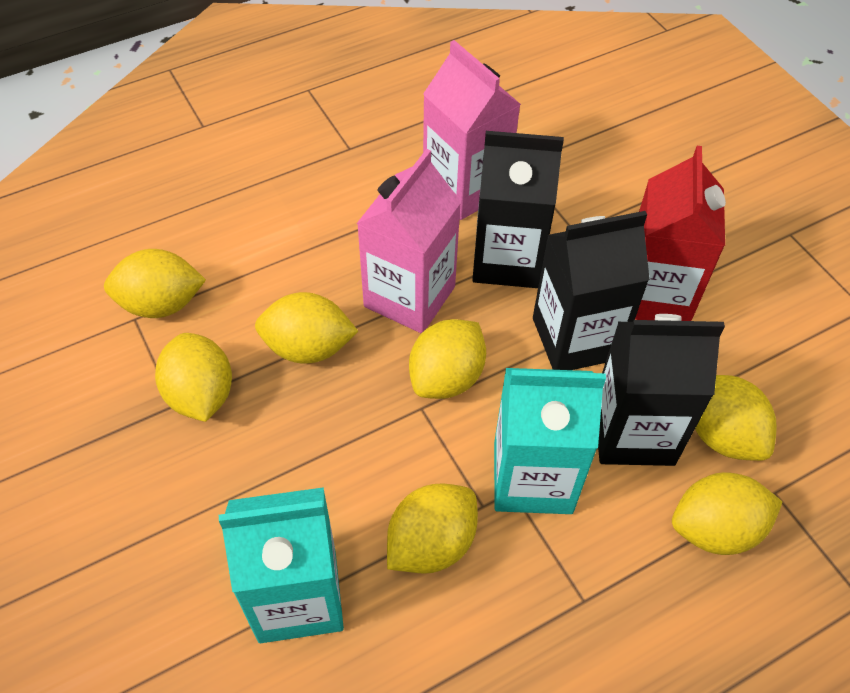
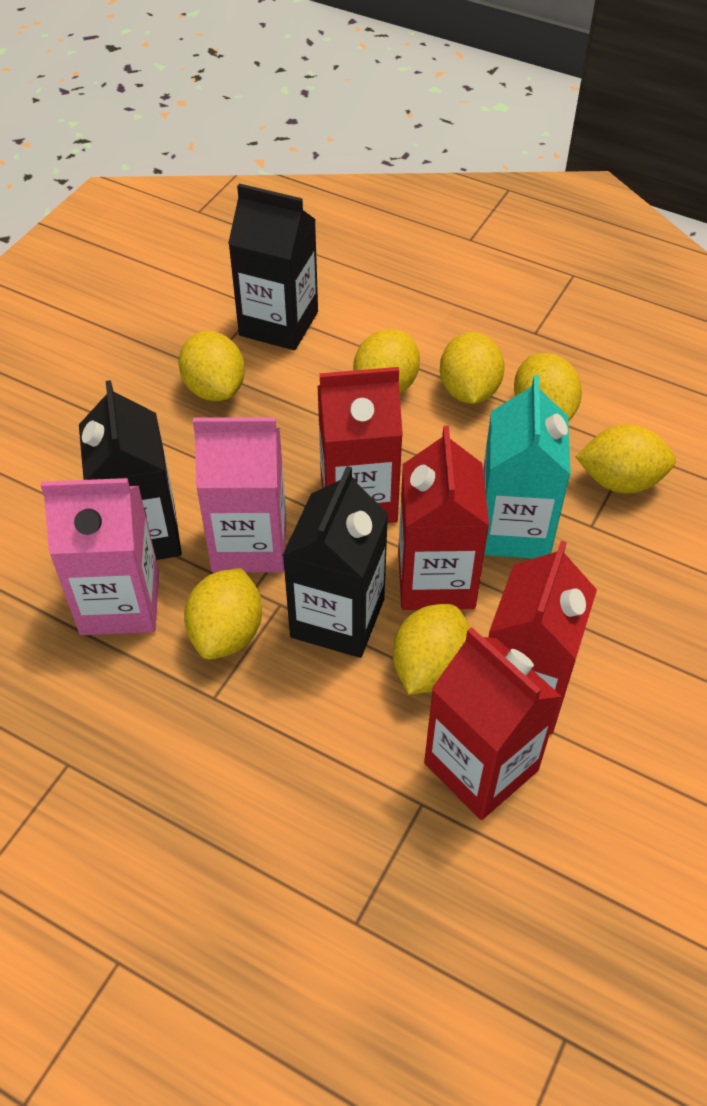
red carton: 1 -> 4
turquoise carton: 2 -> 1

